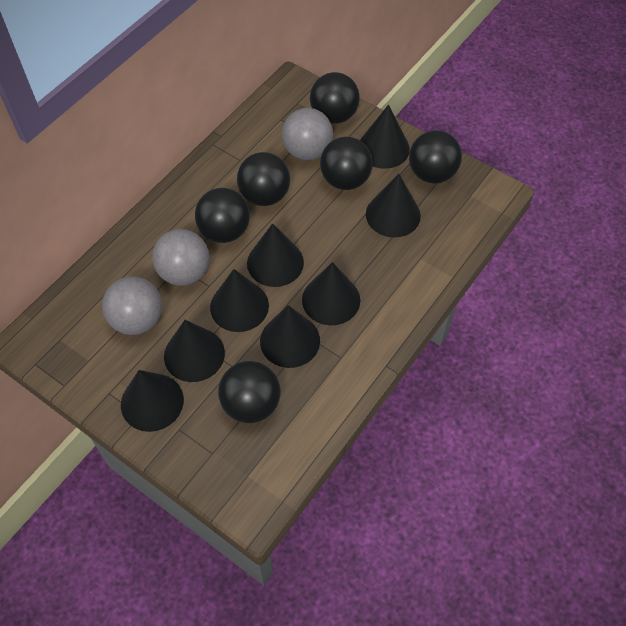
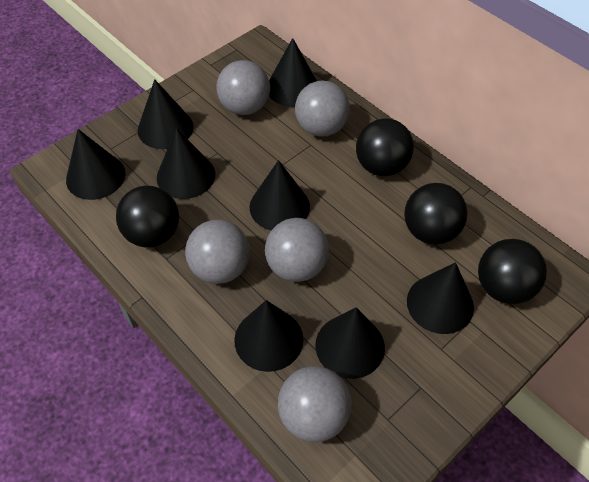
black ball: 6 -> 4
grey ball: 3 -> 5

